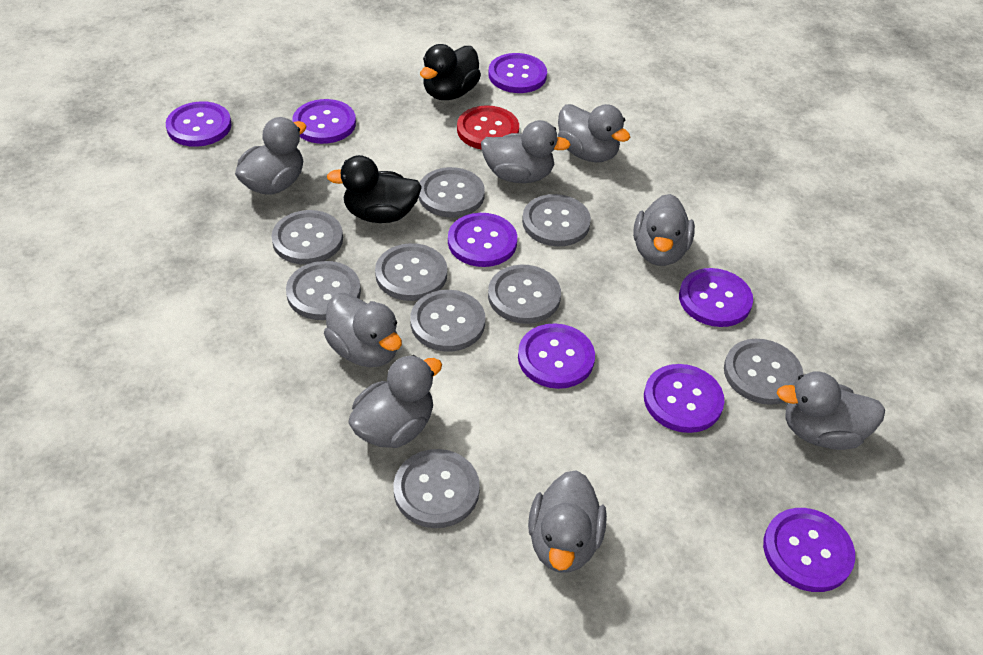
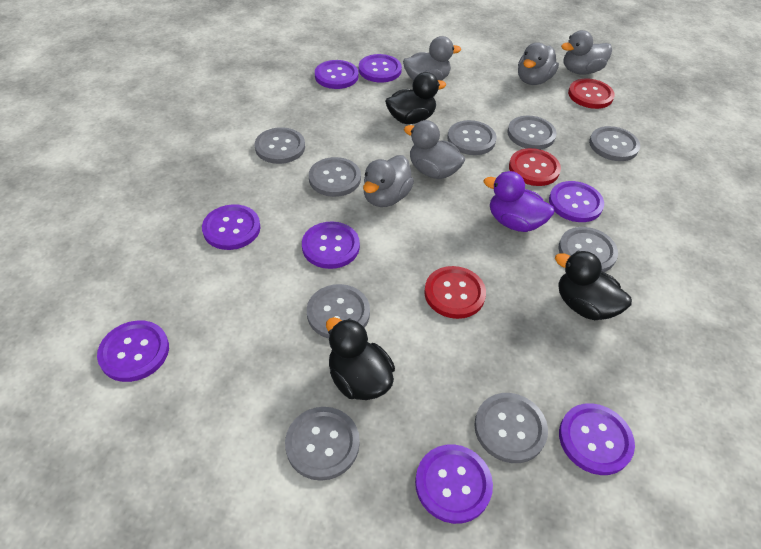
black duck: 2 -> 3
grey duck: 8 -> 5
purple duck: 0 -> 1
red button: 1 -> 3

